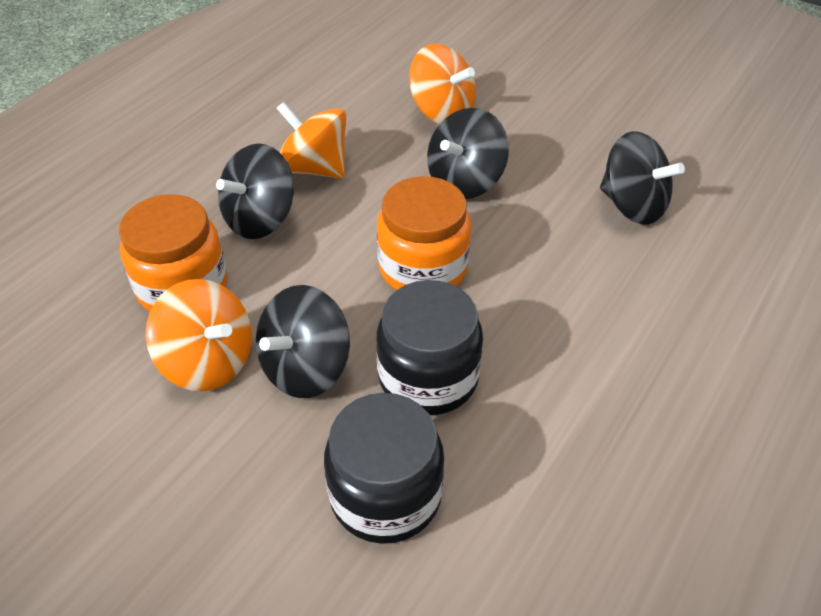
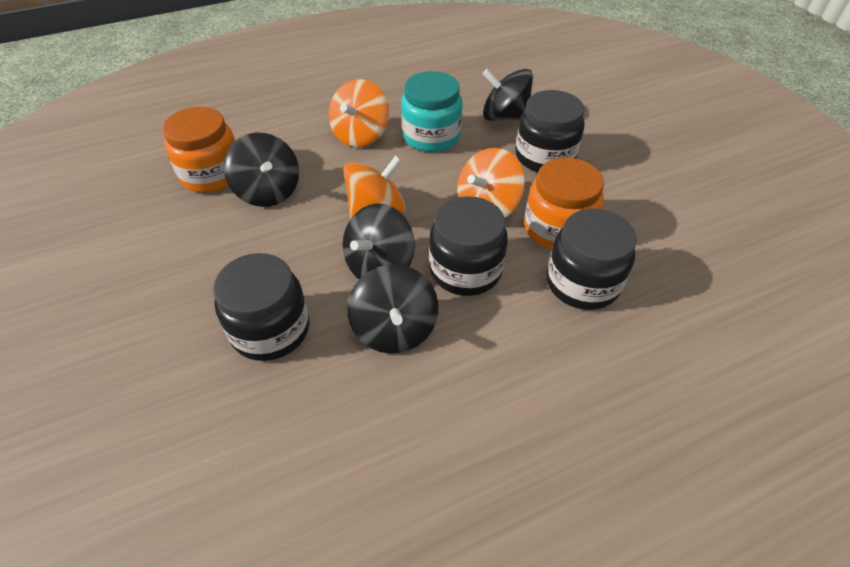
black jar: 2 -> 4
turquoise jar: 0 -> 1

